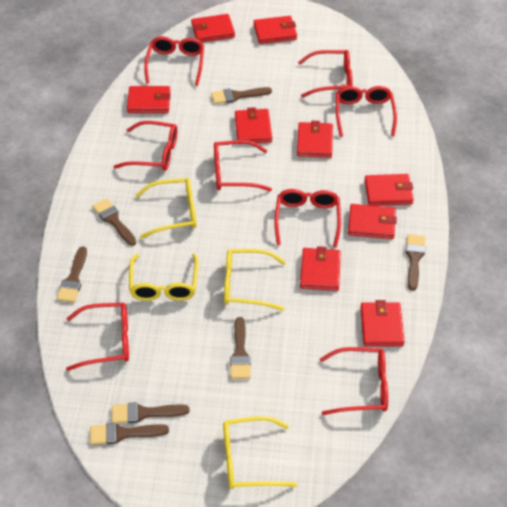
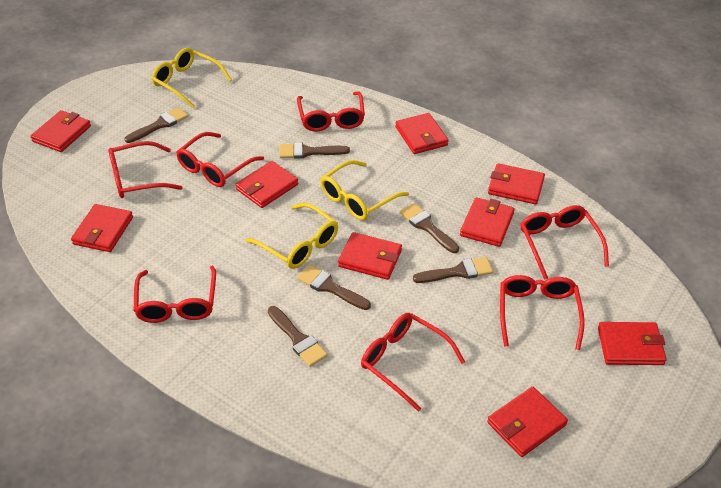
brown brush: 7 -> 6
red glasses: 8 -> 7
yellow glasses: 4 -> 3

